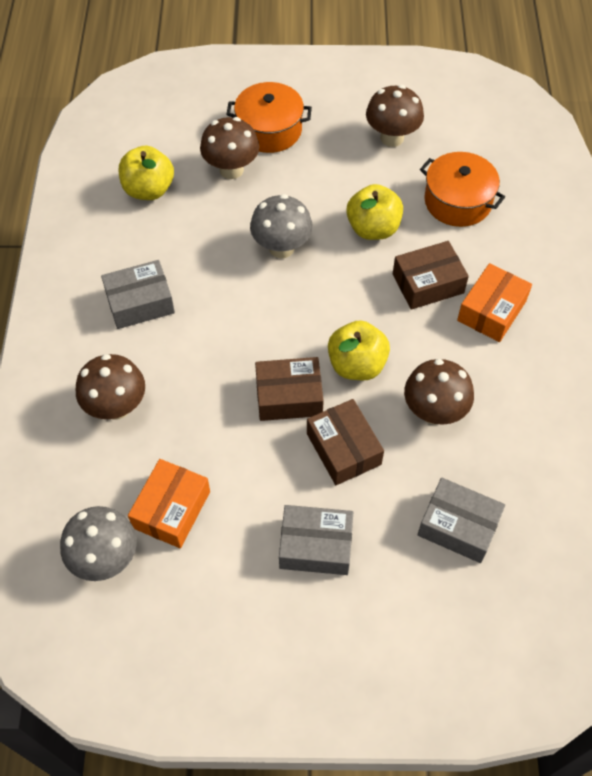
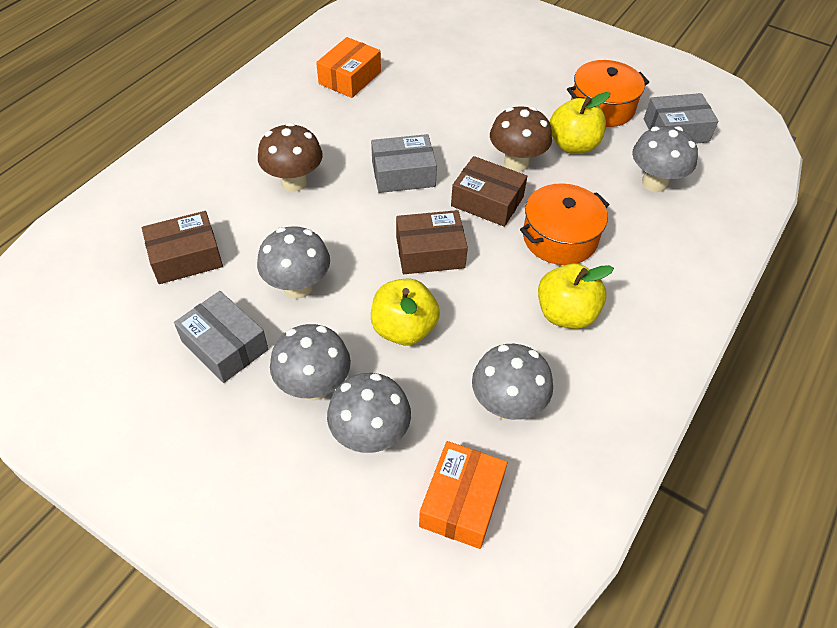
brown mushroom: 4 -> 2
grey mushroom: 2 -> 5

